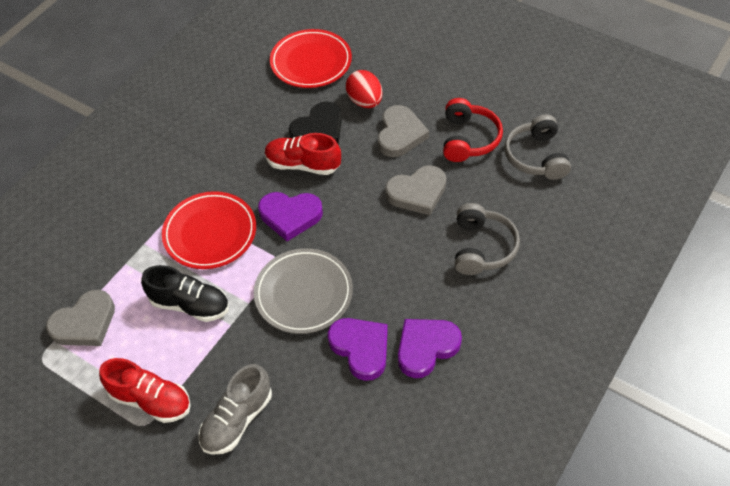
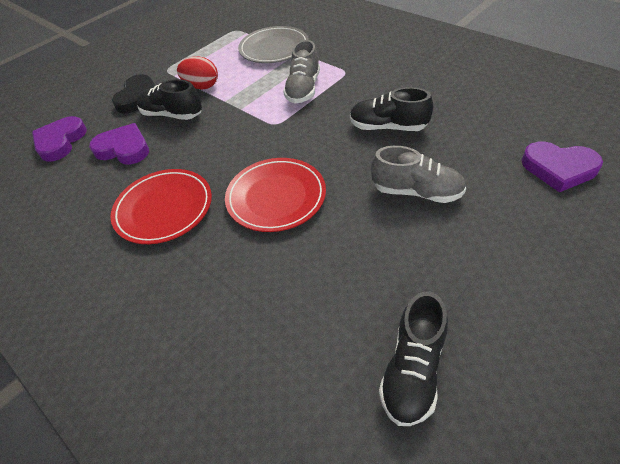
black shoe: 1 -> 3
grey headphones: 2 -> 0
grey heart: 3 -> 0
grey shoe: 1 -> 2
red headphones: 1 -> 0
red shoe: 2 -> 0

